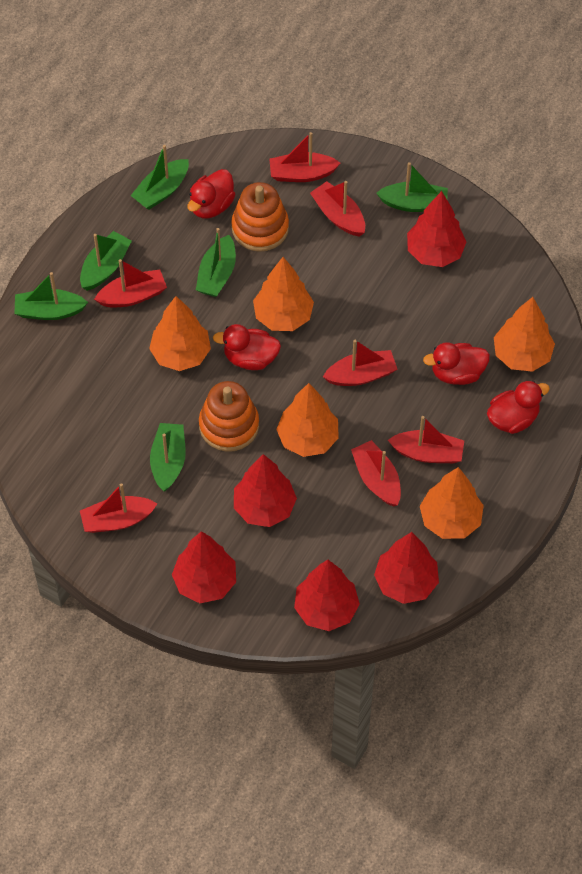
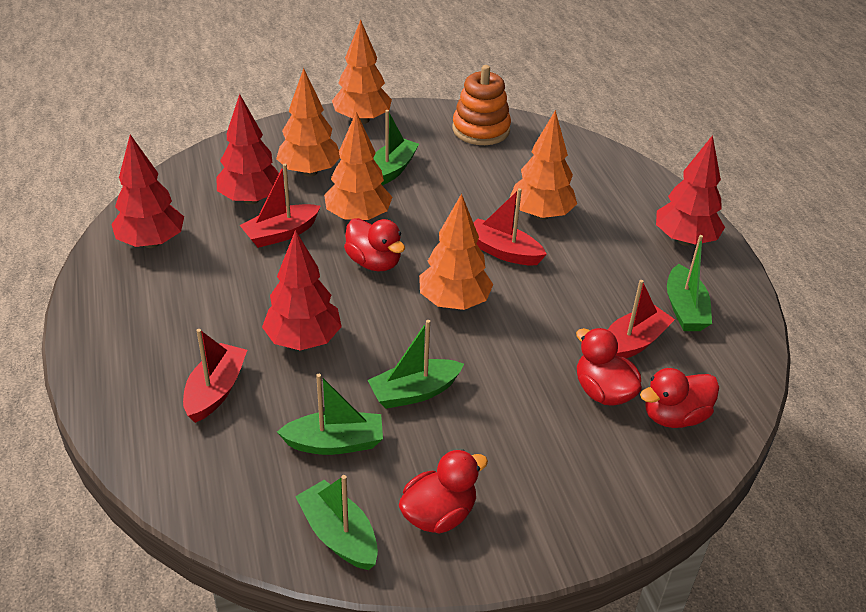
green boat: 6 -> 5
orange stacking toy: 2 -> 1
red boat: 7 -> 4
red tree: 5 -> 4

